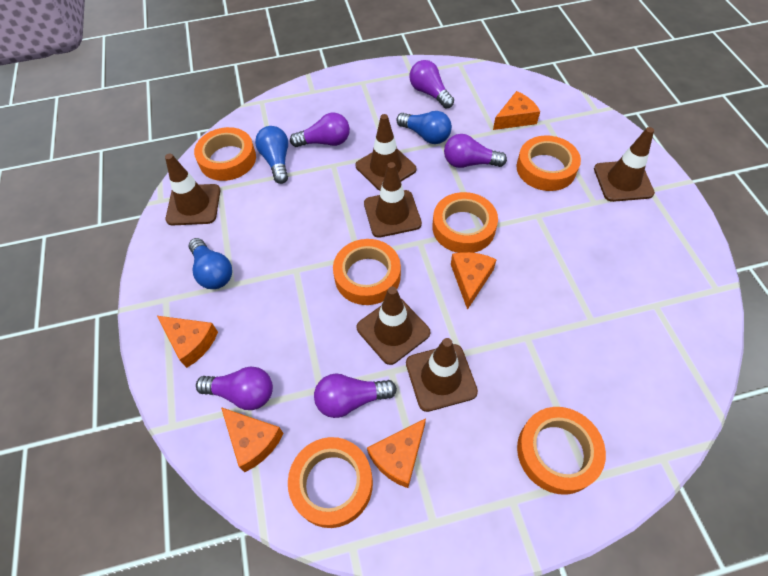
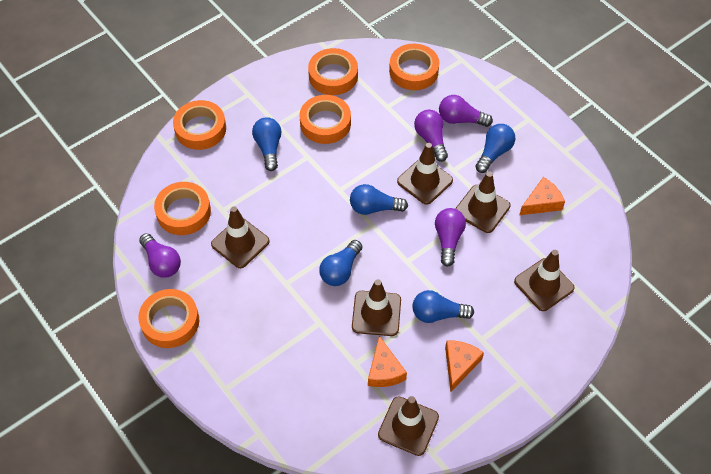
blue light bulb: 3 -> 5
orange cheese: 5 -> 3
purple light bulb: 5 -> 4

